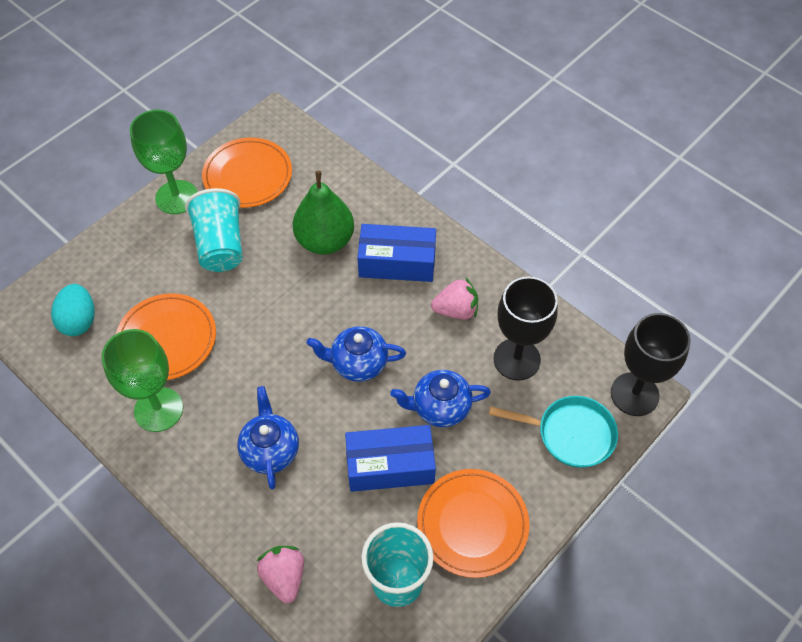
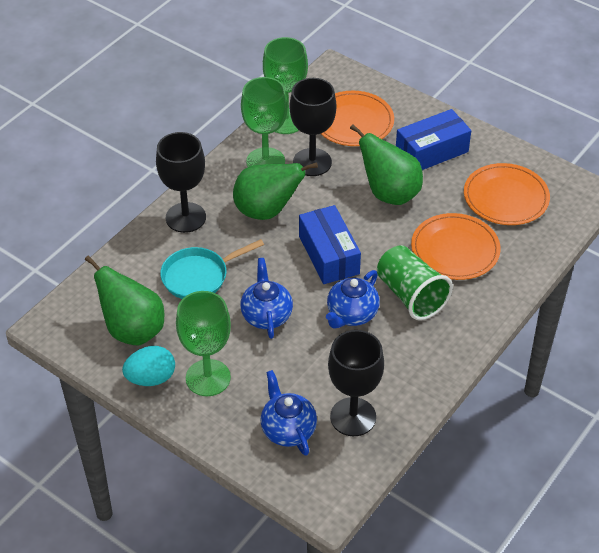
black goblet: 2 -> 3
green cup: 0 -> 1
green goblet: 2 -> 3
green pear: 1 -> 3
pink strawberry: 2 -> 0
turquoise cup: 2 -> 0

